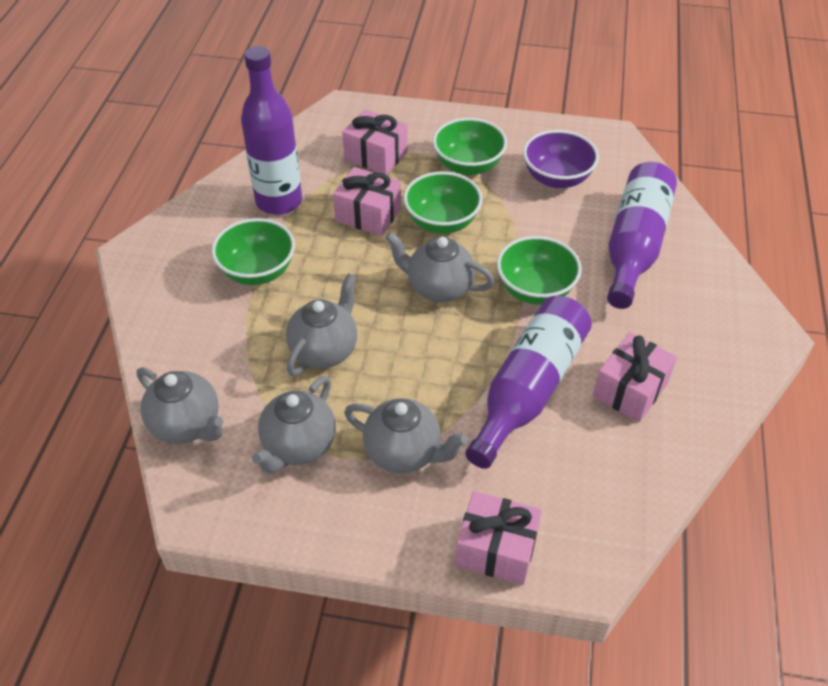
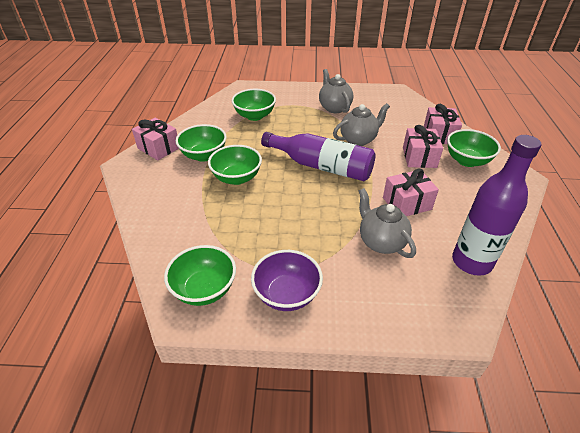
green bowl: 4 -> 5
grey teapot: 5 -> 3
purple bottle: 3 -> 2

